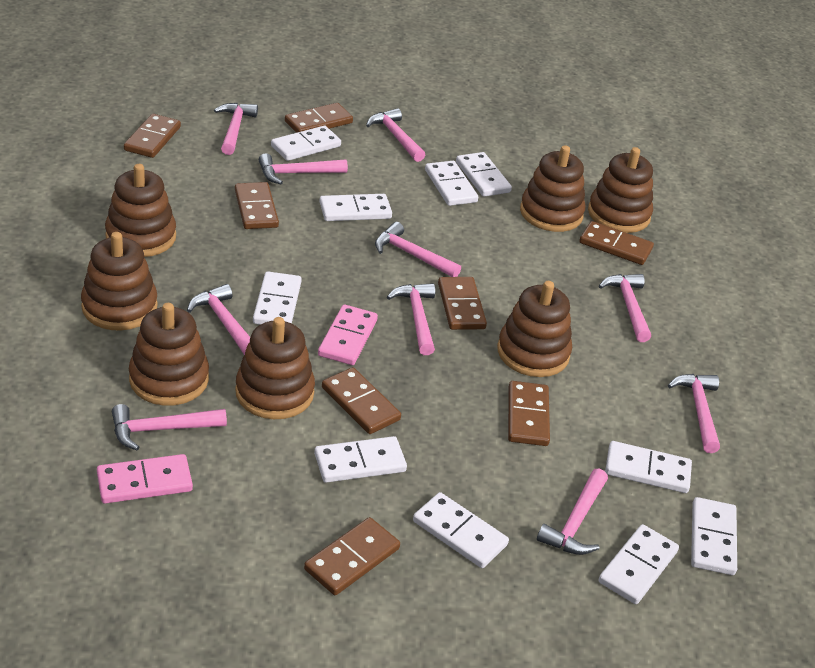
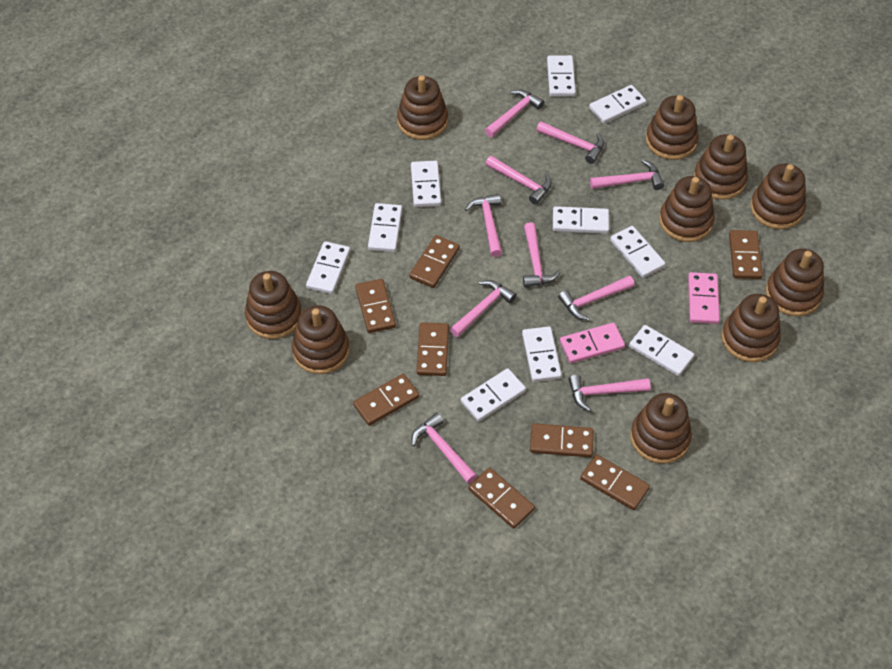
brown stacking toy: 7 -> 10

